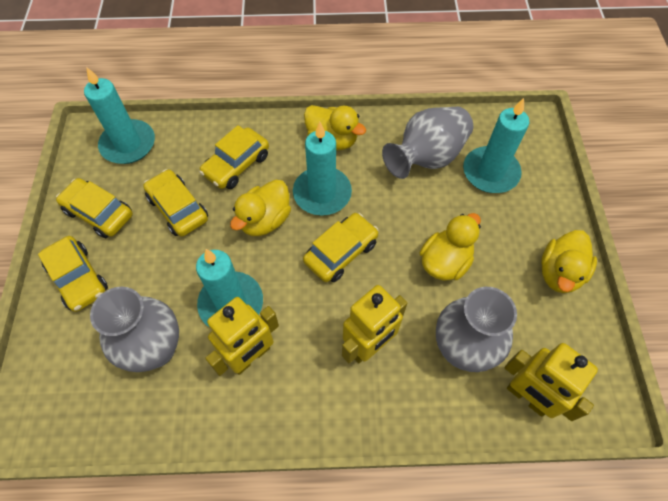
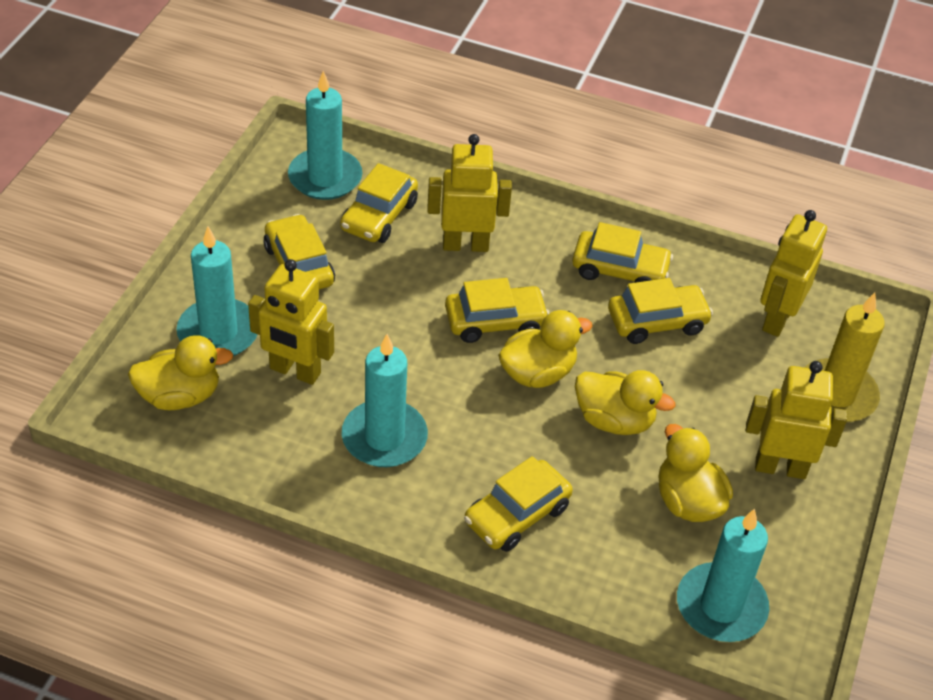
grey vase: 3 -> 0
yellow candle: 0 -> 1
yellow car: 5 -> 6
yellow robot: 3 -> 4

